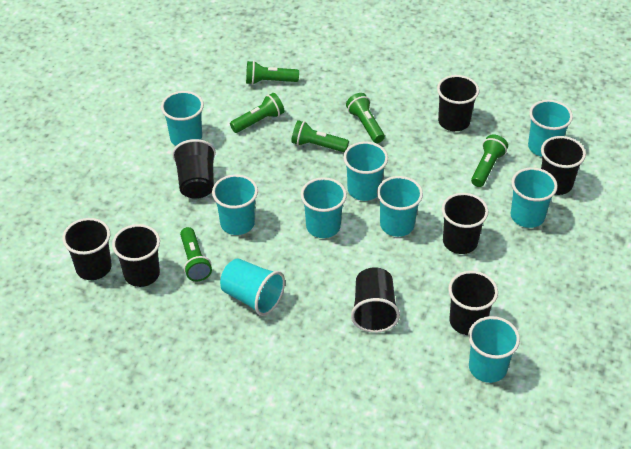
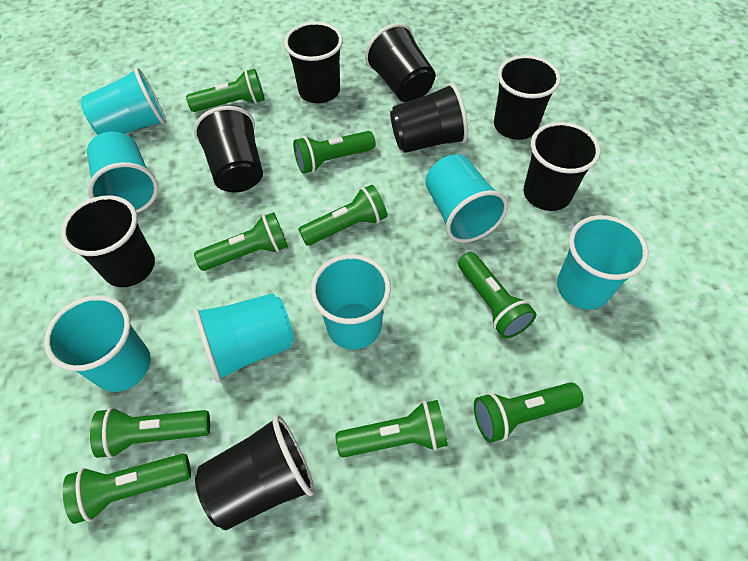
green flashlight: 6 -> 9
turquoise cup: 9 -> 7

